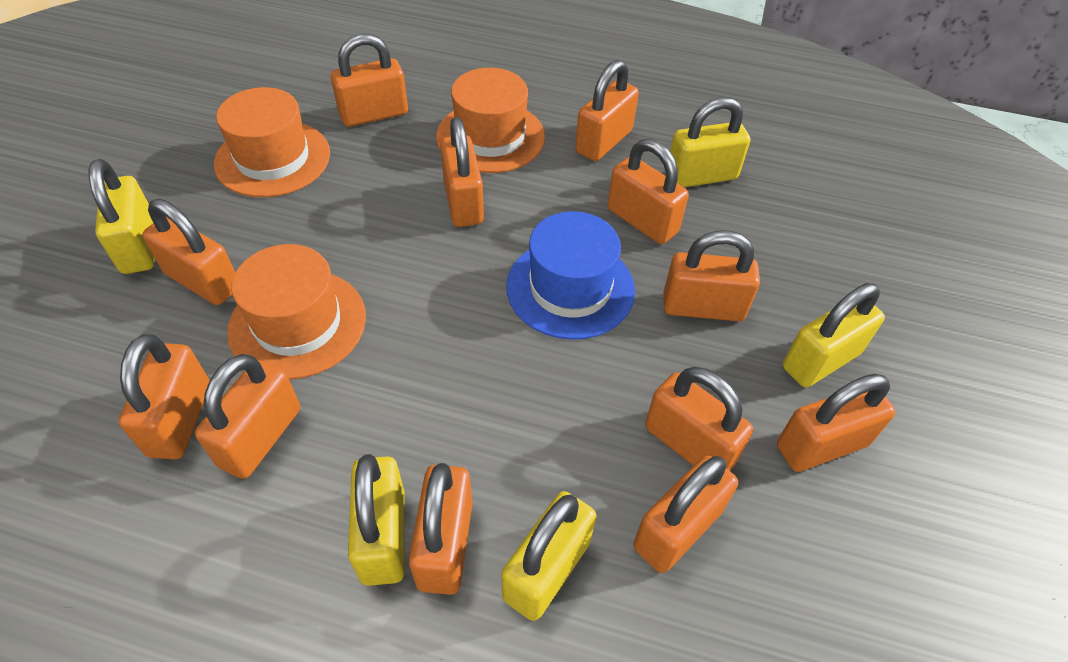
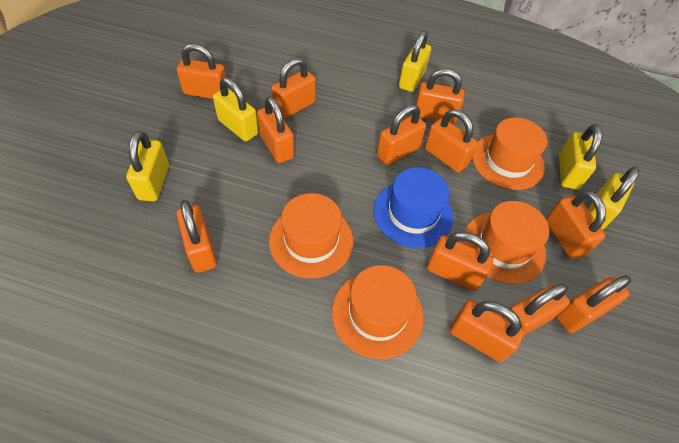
orange hat: 3 -> 4

